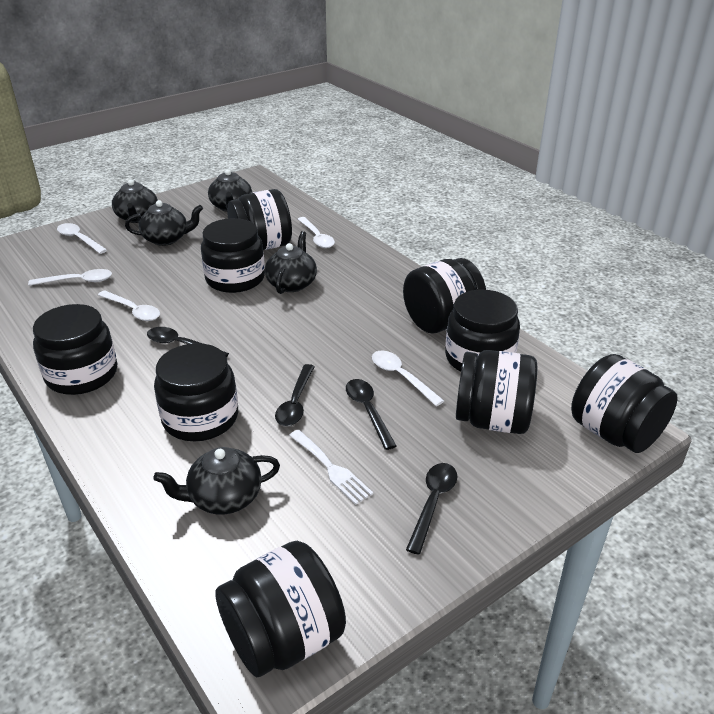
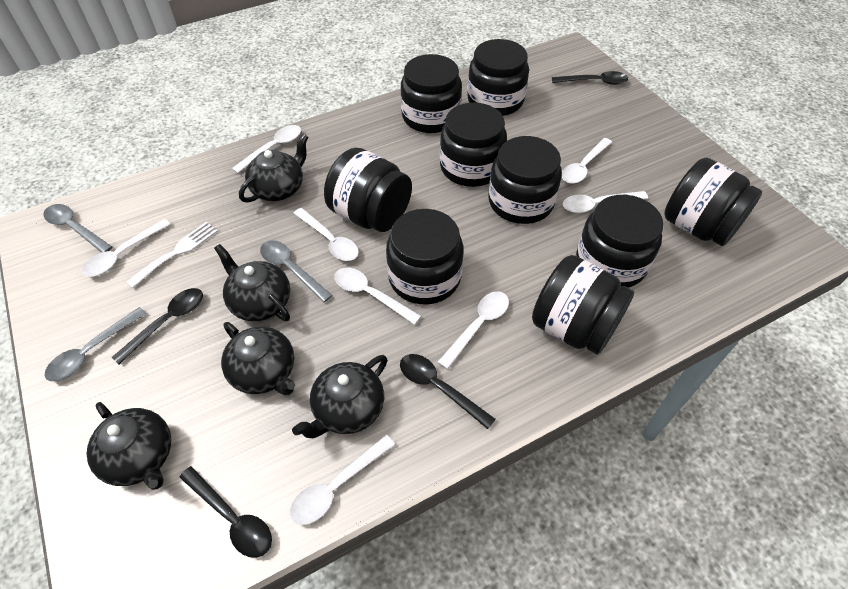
grey spoon: 0 -> 3
white spoon: 5 -> 8

